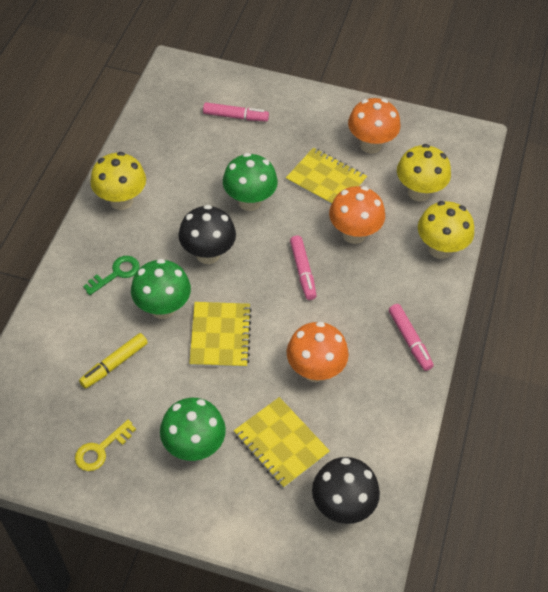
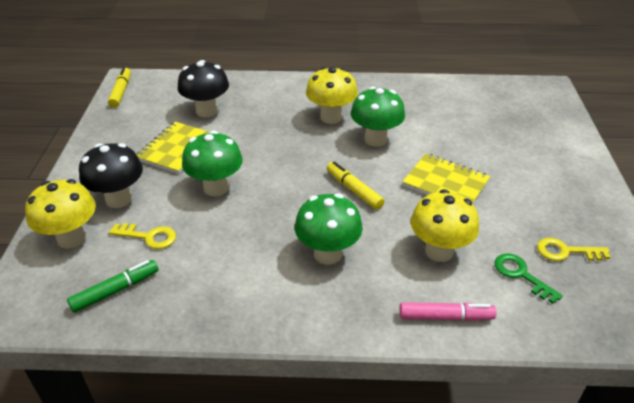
green marker: 0 -> 1
orange mushroom: 3 -> 0
pink marker: 3 -> 1
yellow key: 1 -> 2
yellow marker: 1 -> 2
yellow notebook: 3 -> 2

